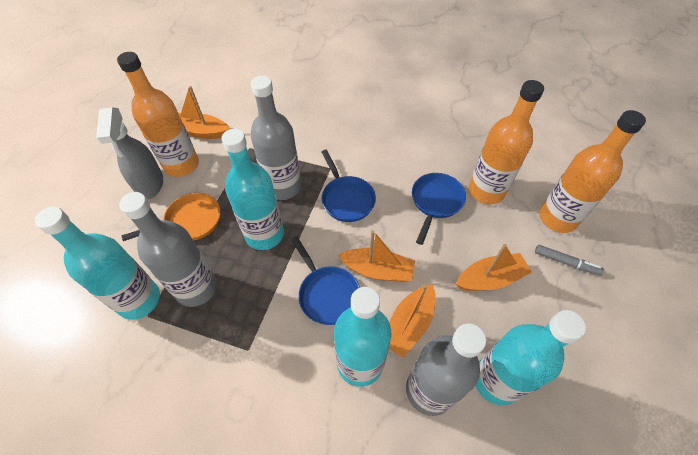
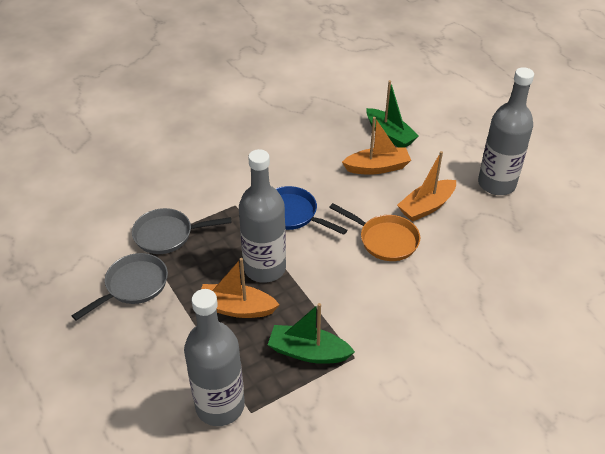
blue pan: 3 -> 1
green boat: 0 -> 2
grey marker: 1 -> 0
grey pan: 0 -> 2
grey spray bottle: 1 -> 0
orange boat: 4 -> 3
orange bottle: 3 -> 0
turquoise bottle: 4 -> 0

